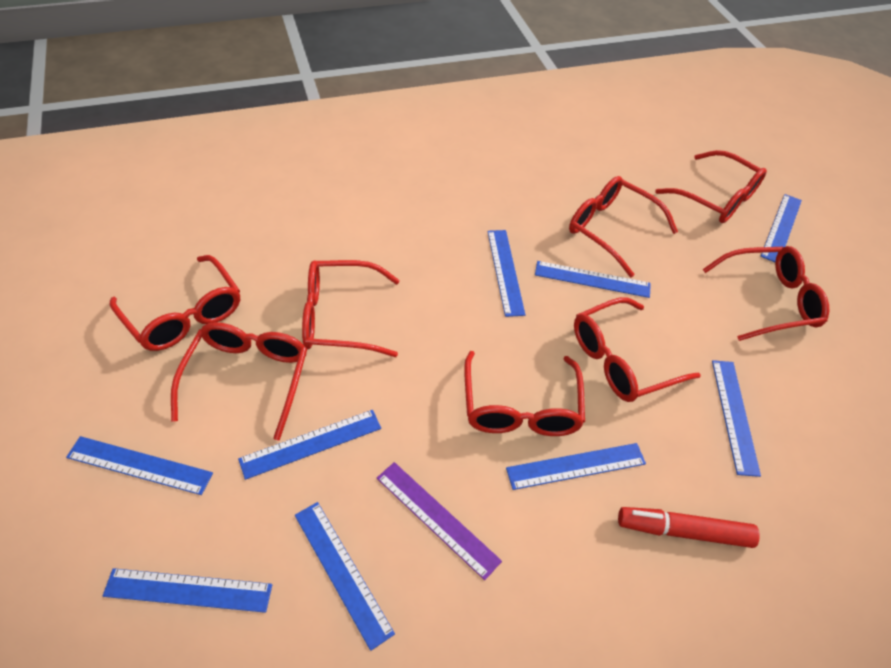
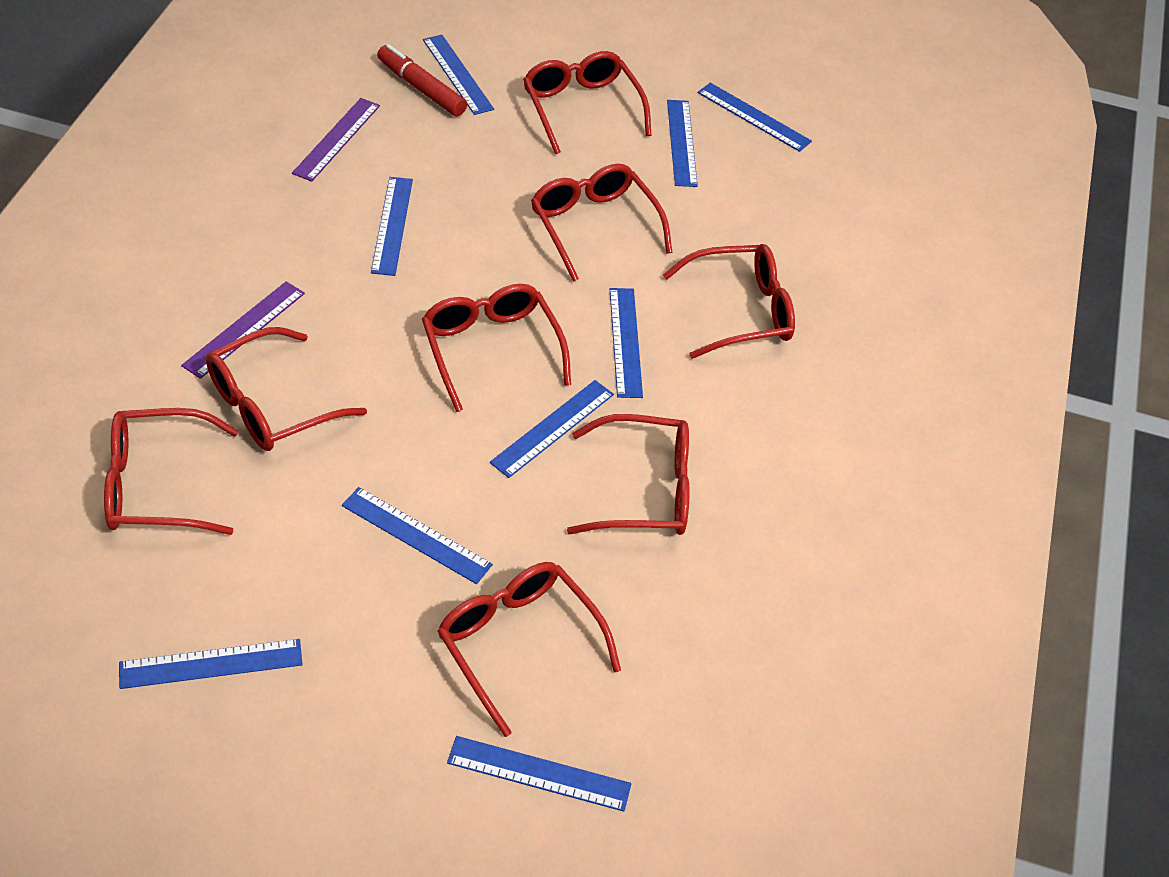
purple ruler: 1 -> 2

